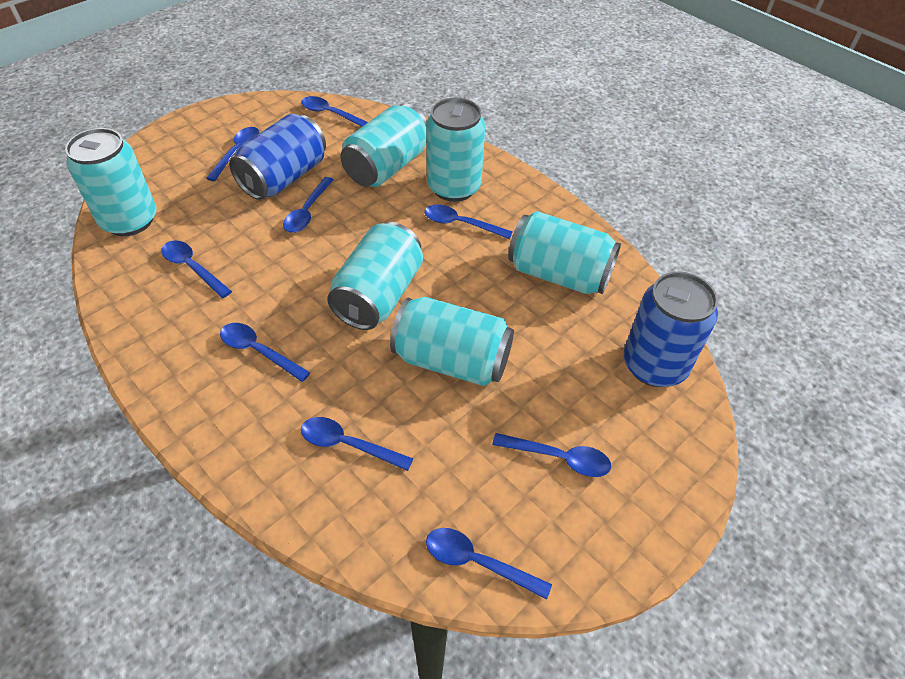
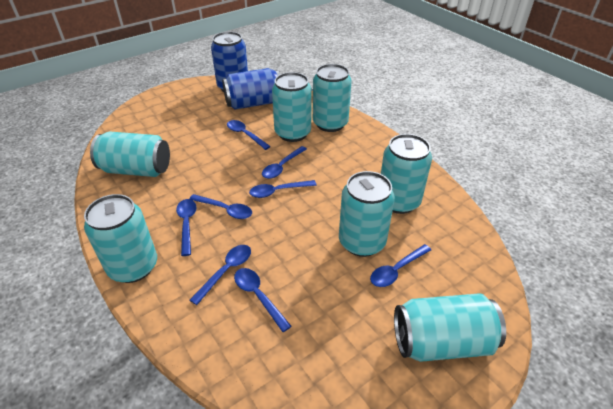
blue spoon: 9 -> 8
turquoise can: 6 -> 7

